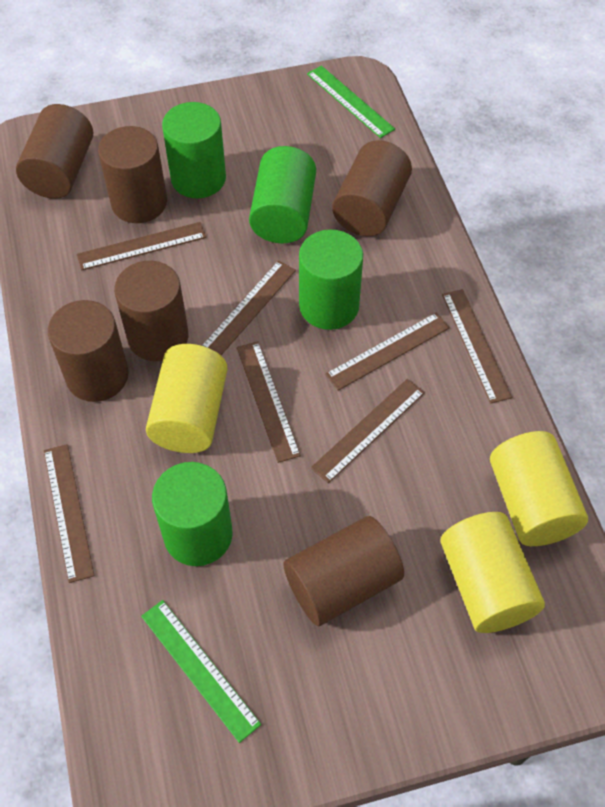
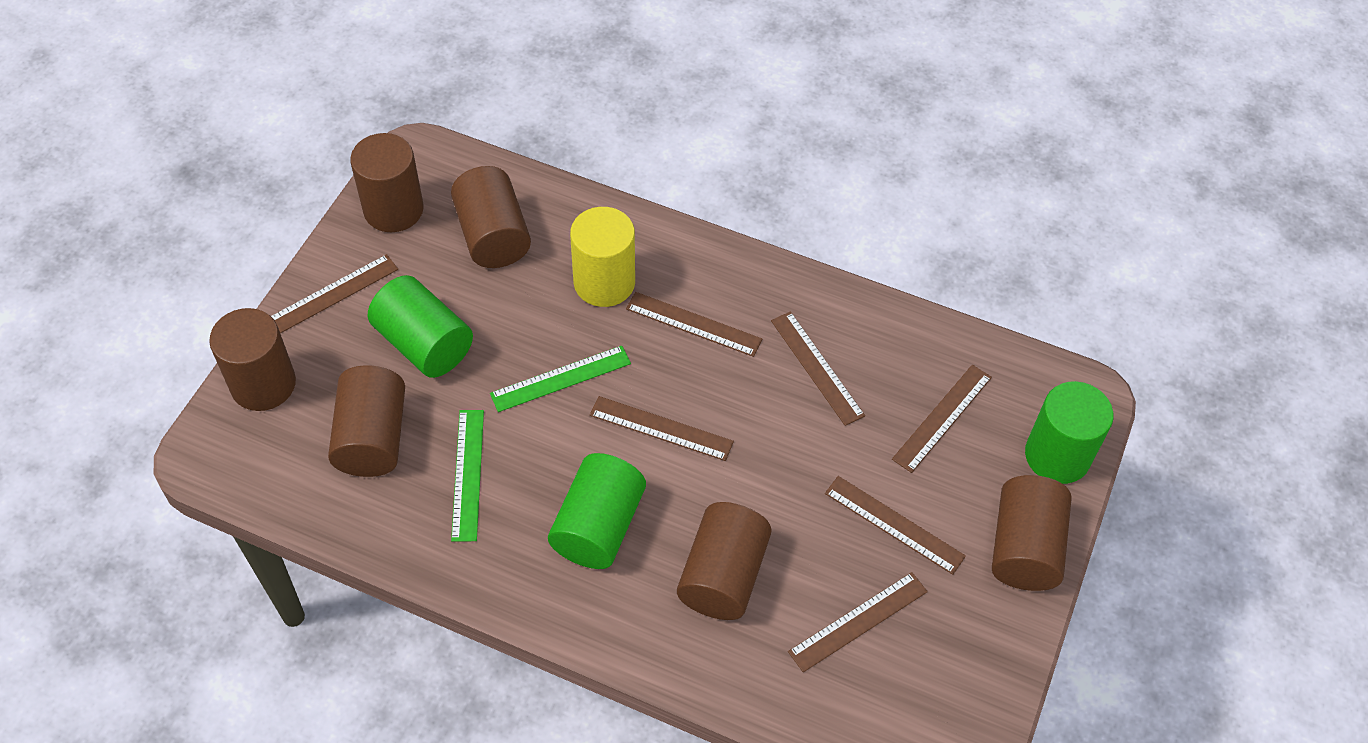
green cylinder: 4 -> 3
yellow cylinder: 3 -> 1

